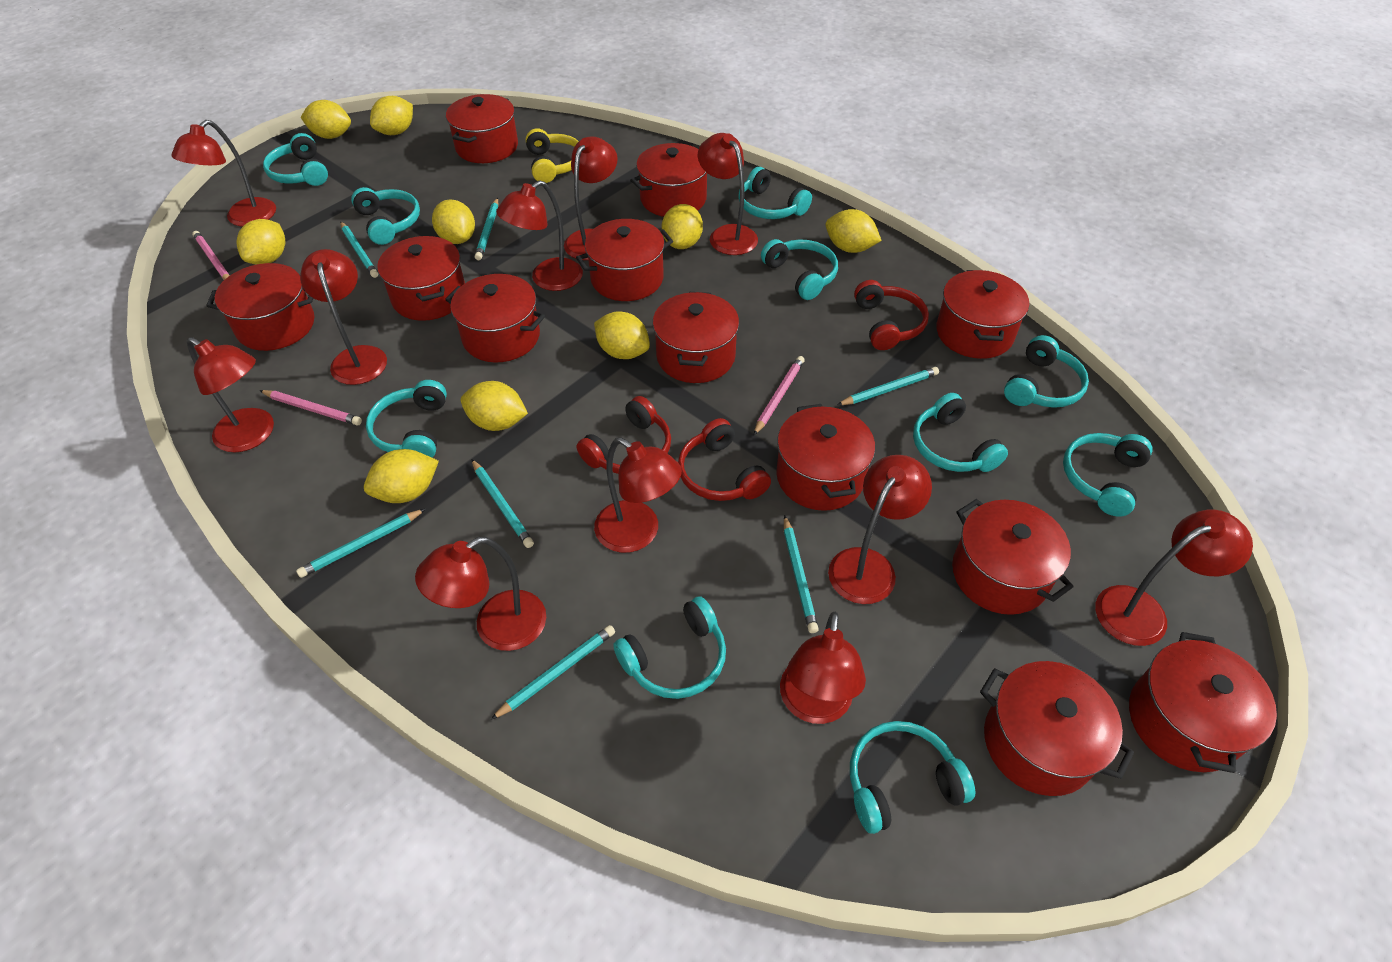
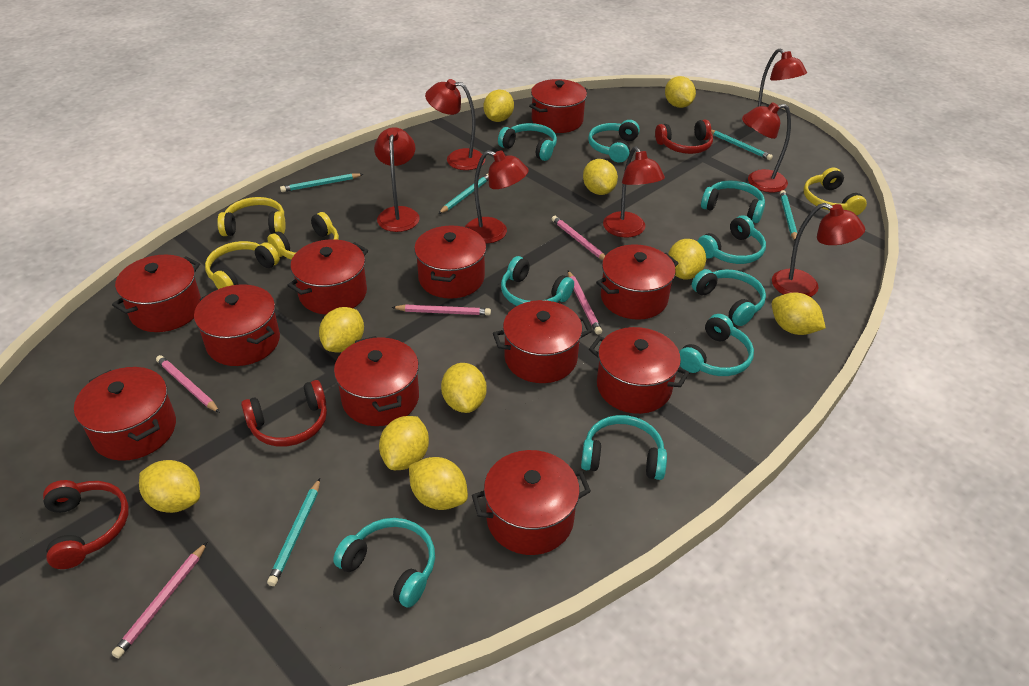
pink pencil: 3 -> 5
red lamp: 11 -> 7
red pot: 12 -> 11
turquoise headphones: 10 -> 9
turquoise pencil: 7 -> 5
yellow headphones: 1 -> 4
yellow lemon: 9 -> 10

